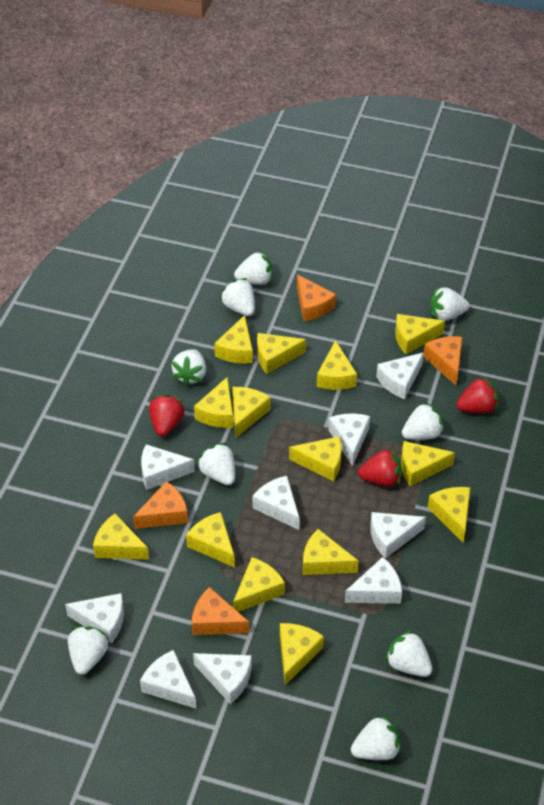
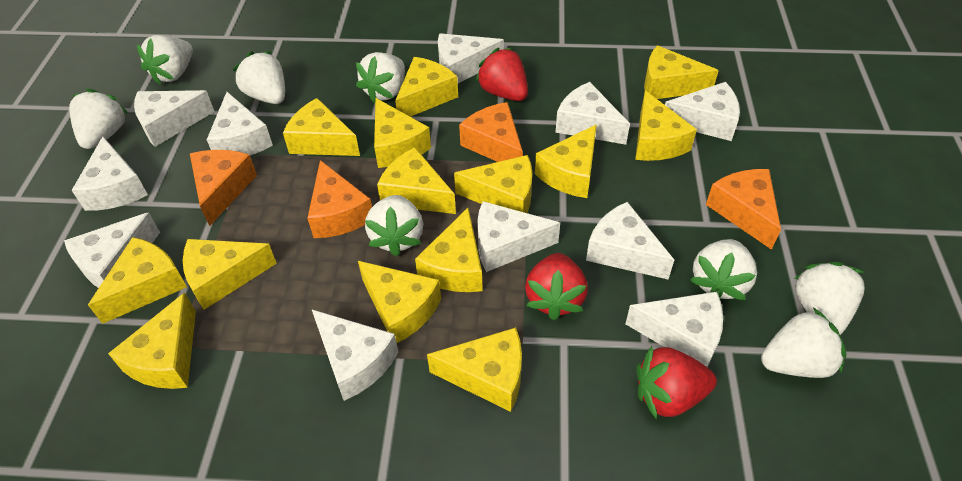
white cheese: 9 -> 11
white strawberry: 9 -> 8

